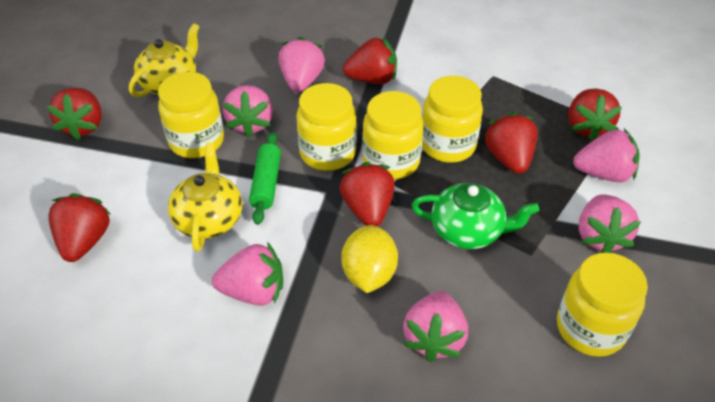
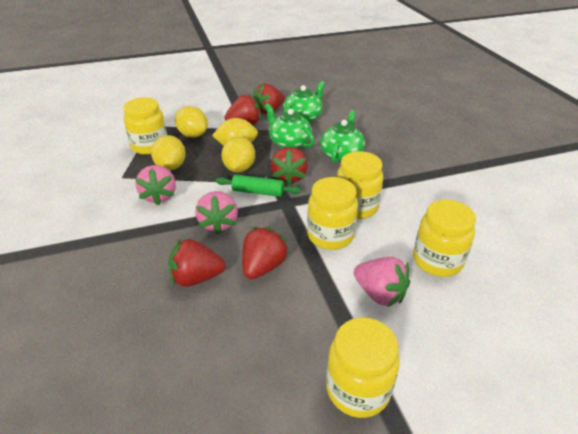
green teapot: 1 -> 3
pink strawberry: 6 -> 3
red strawberry: 6 -> 5
yellow lemon: 1 -> 4
yellow teapot: 2 -> 0

